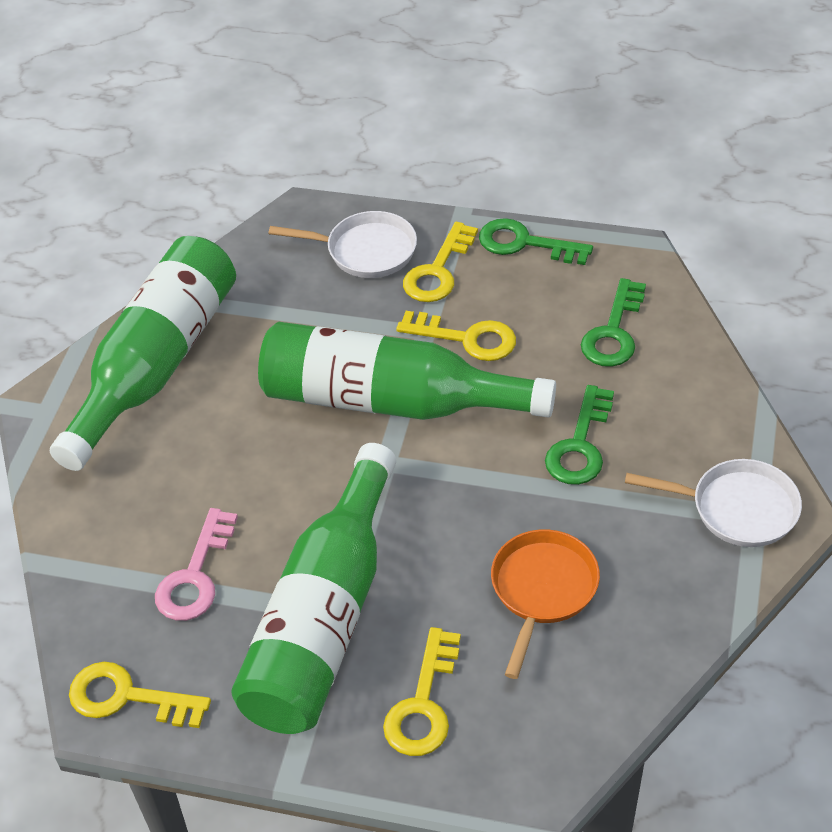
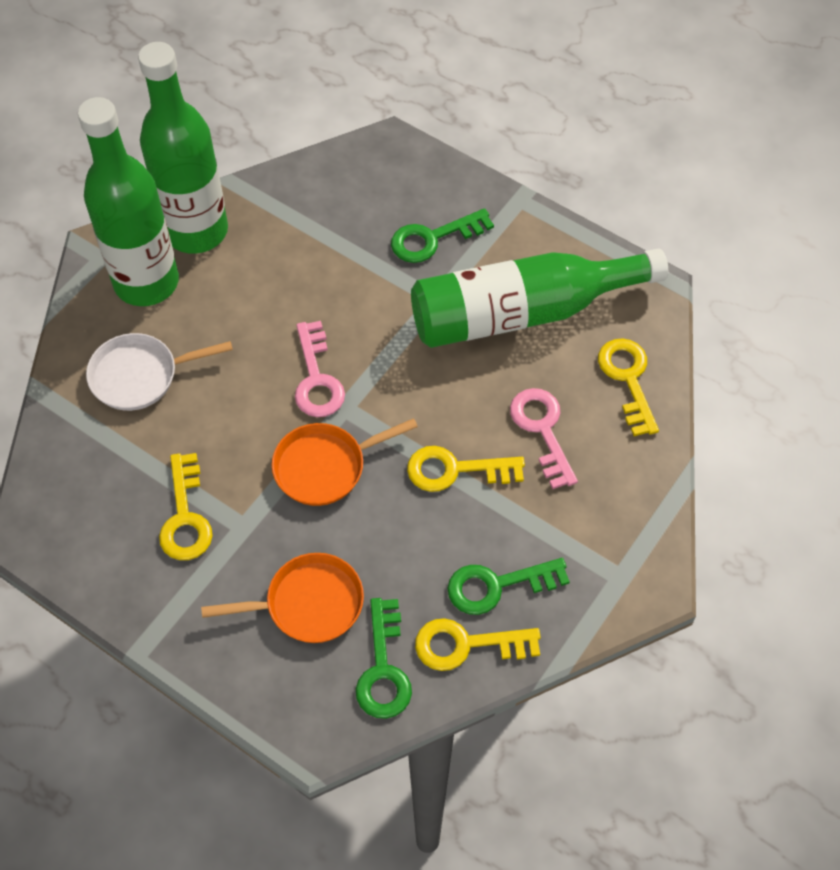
orange pan: 1 -> 2
pink key: 1 -> 2
white pan: 2 -> 1

